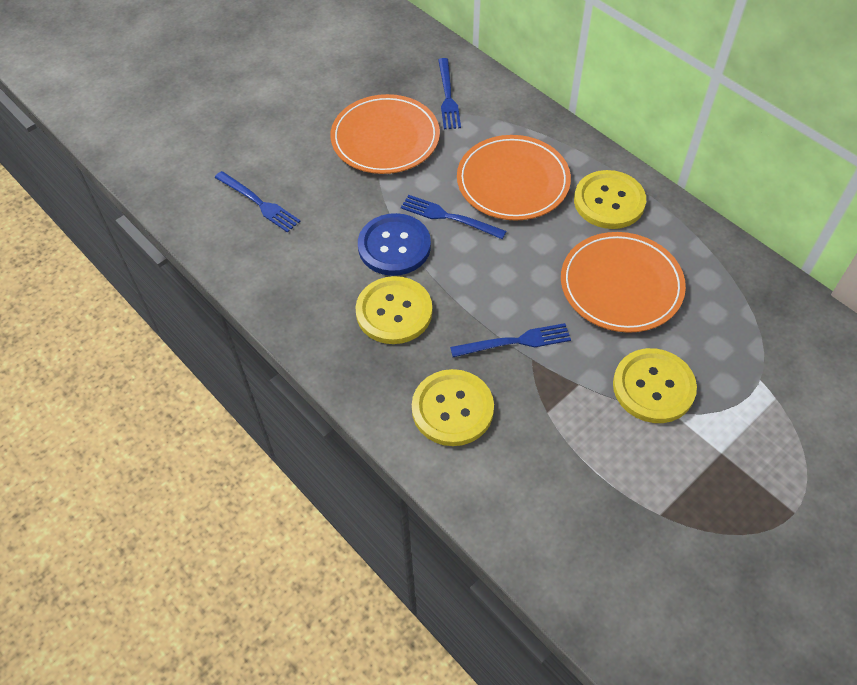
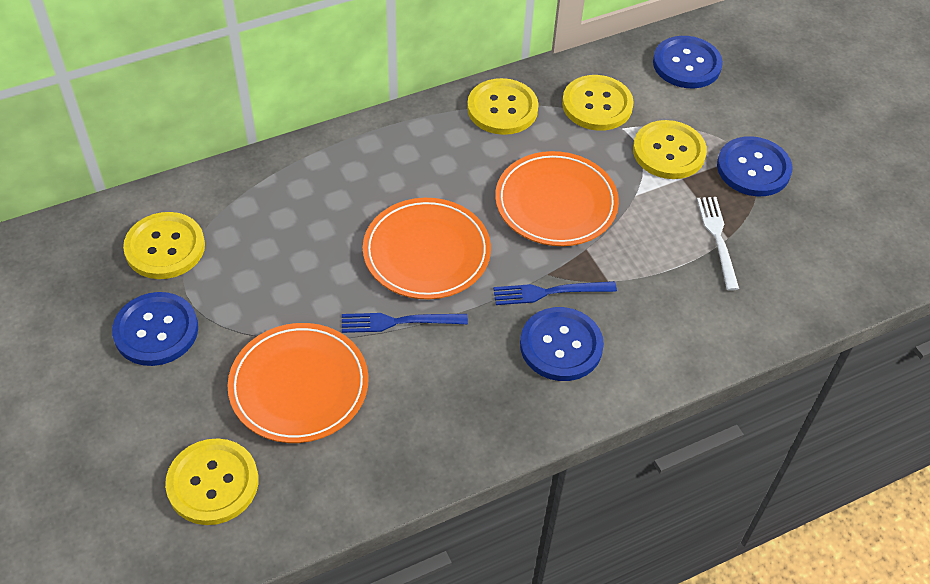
blue button: 1 -> 4
blue fork: 4 -> 2
white fork: 0 -> 1
yellow button: 4 -> 5

